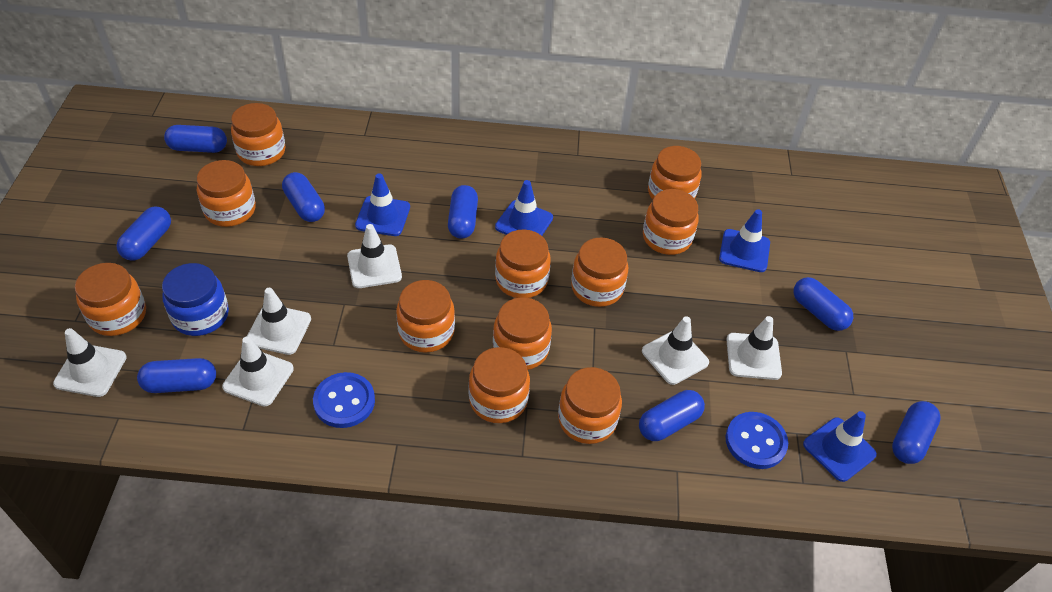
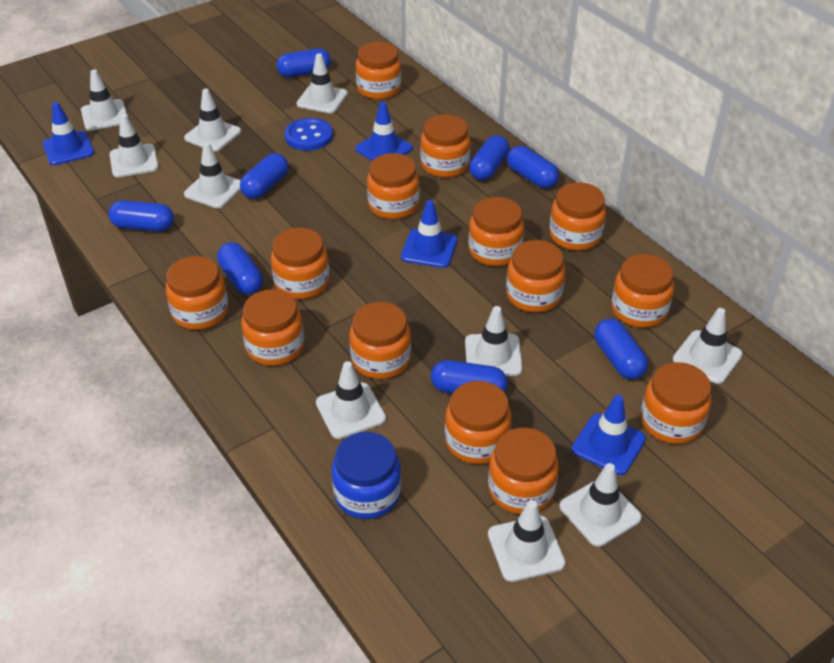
blue button: 2 -> 1
orange jar: 11 -> 14
white traffic cone: 6 -> 10

